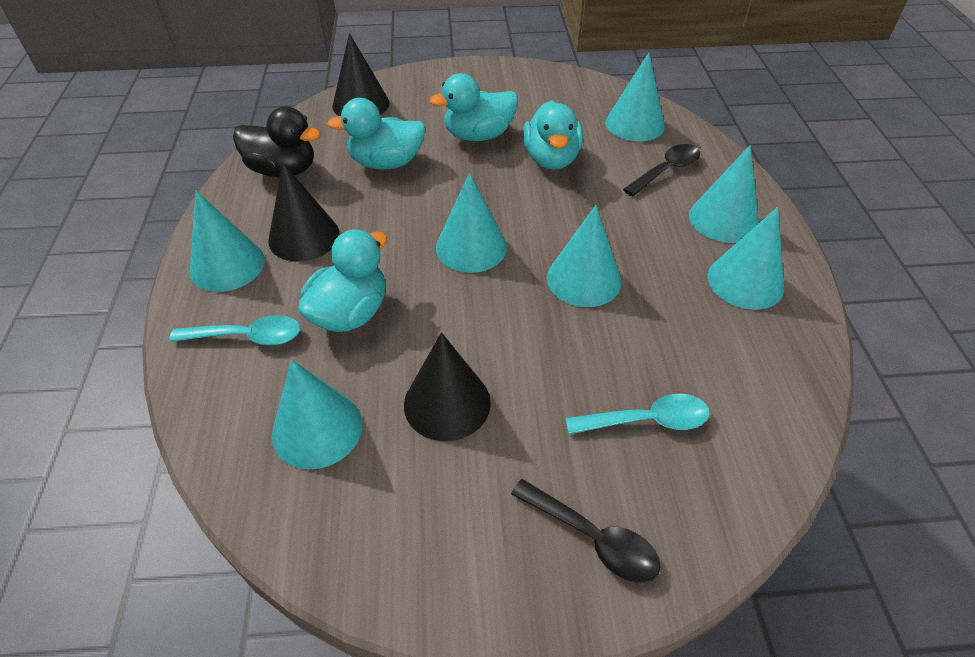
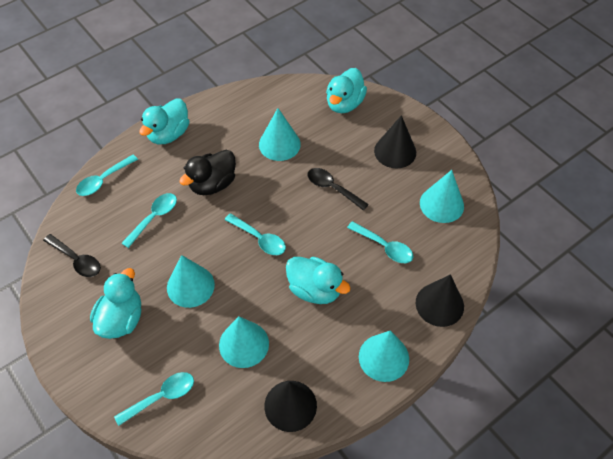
turquoise cone: 7 -> 5
turquoise spoon: 2 -> 5

